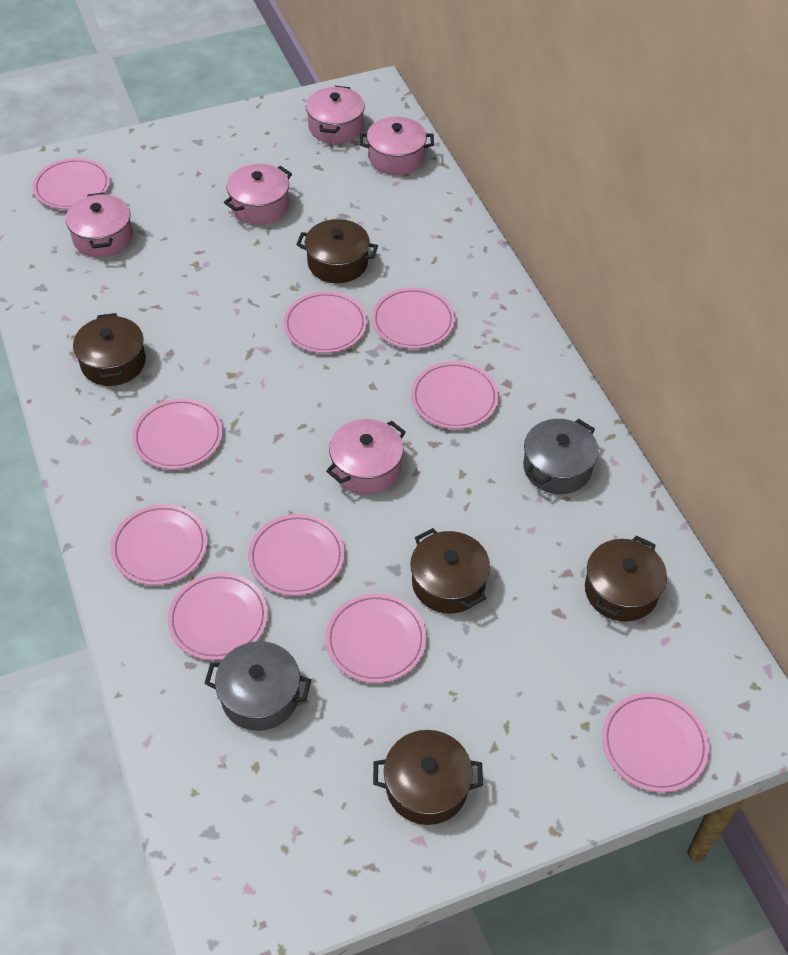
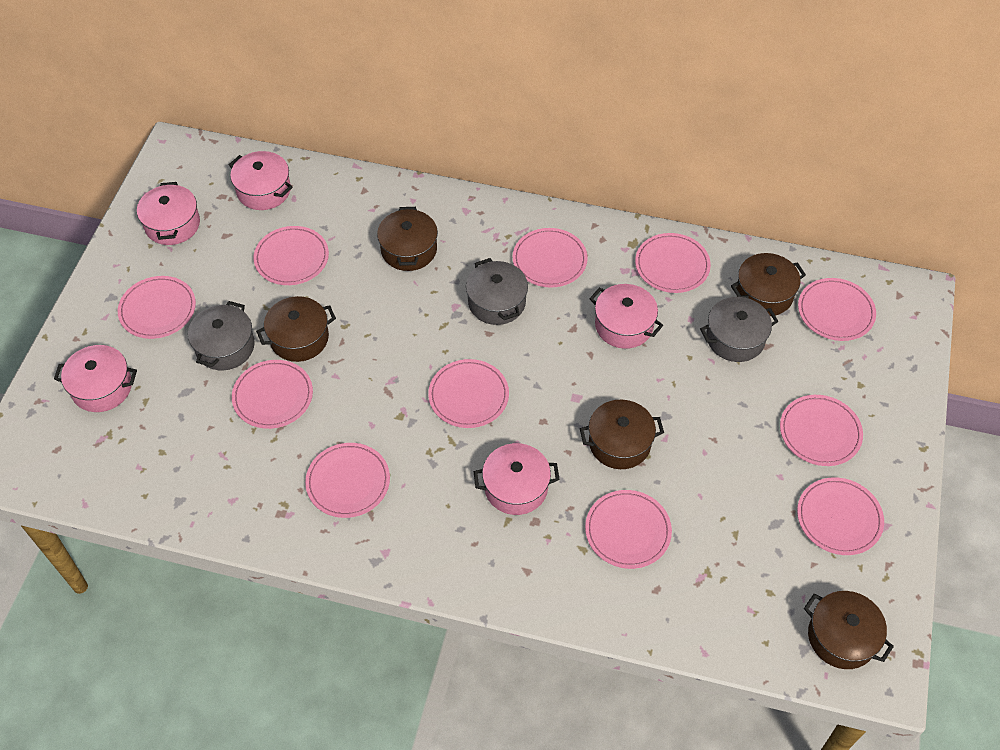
grey pot: 2 -> 3
pink plate: 10 -> 11

